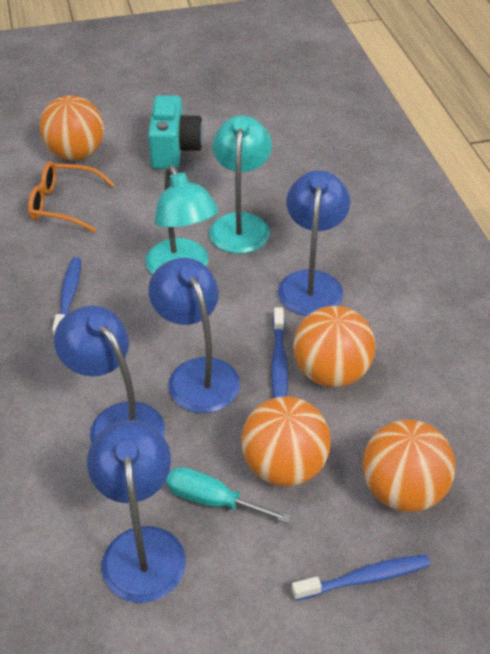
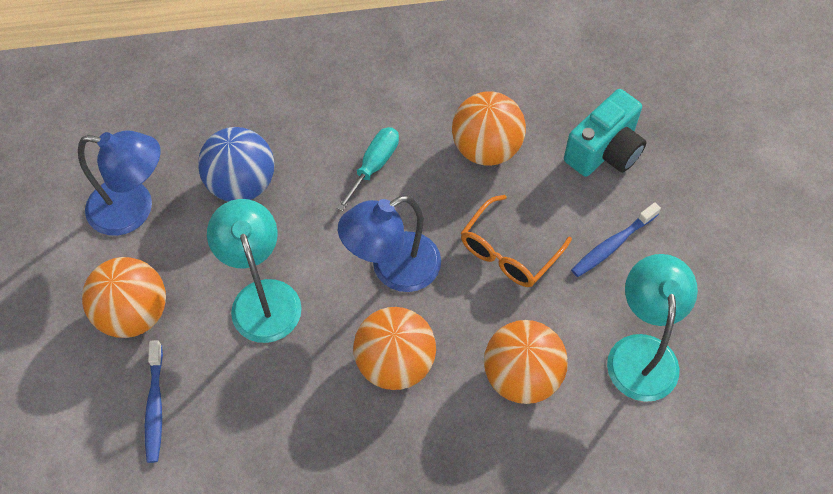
blue ball: 0 -> 1
blue lamp: 4 -> 2
blue toothbrush: 3 -> 2

